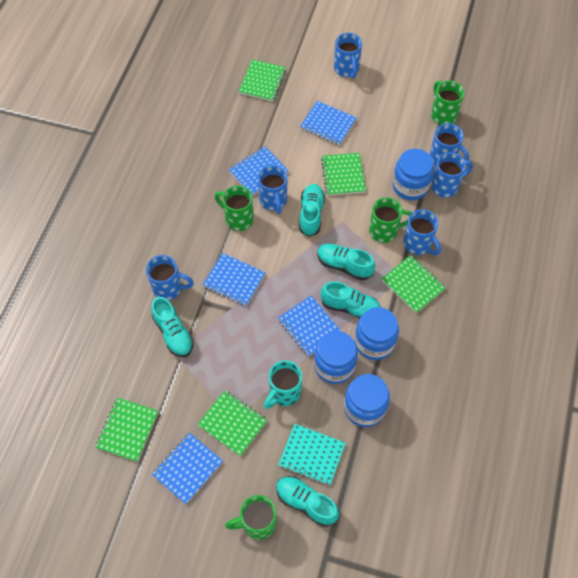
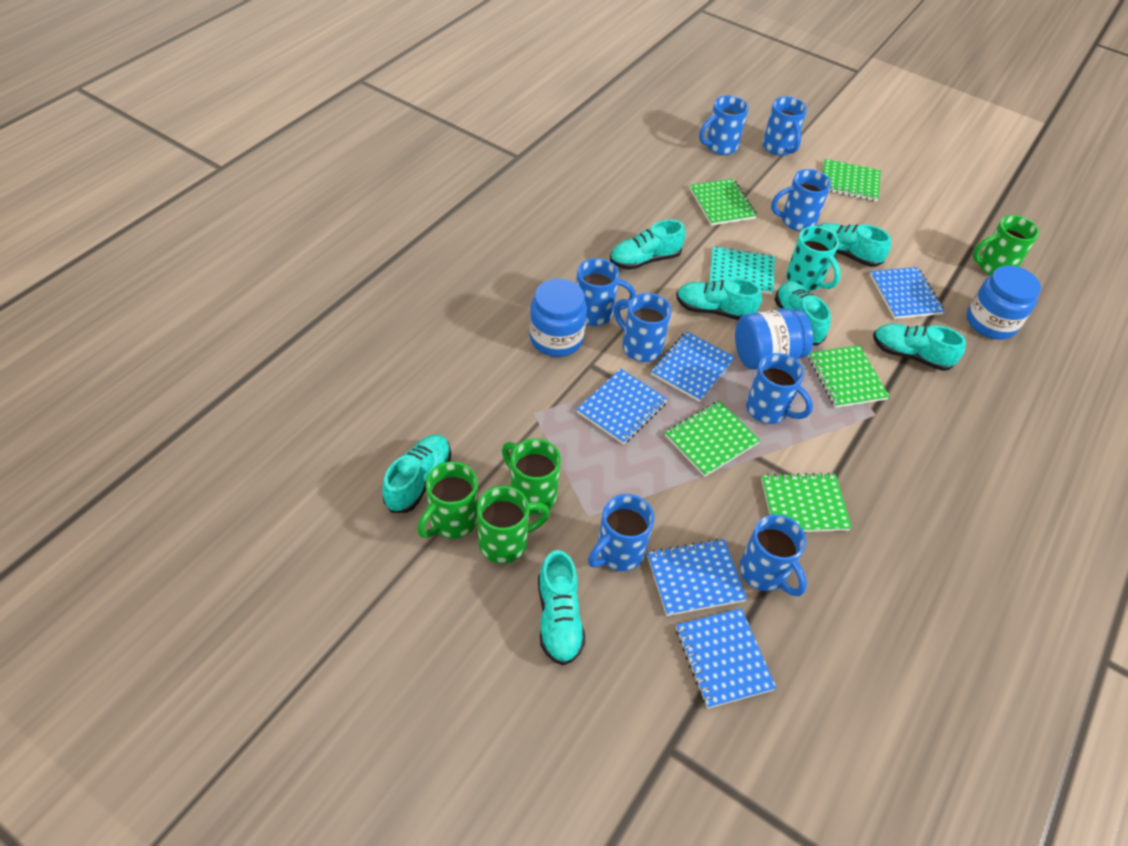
blue jar: 4 -> 3
blue mug: 6 -> 8
turquoise shoe: 5 -> 7

